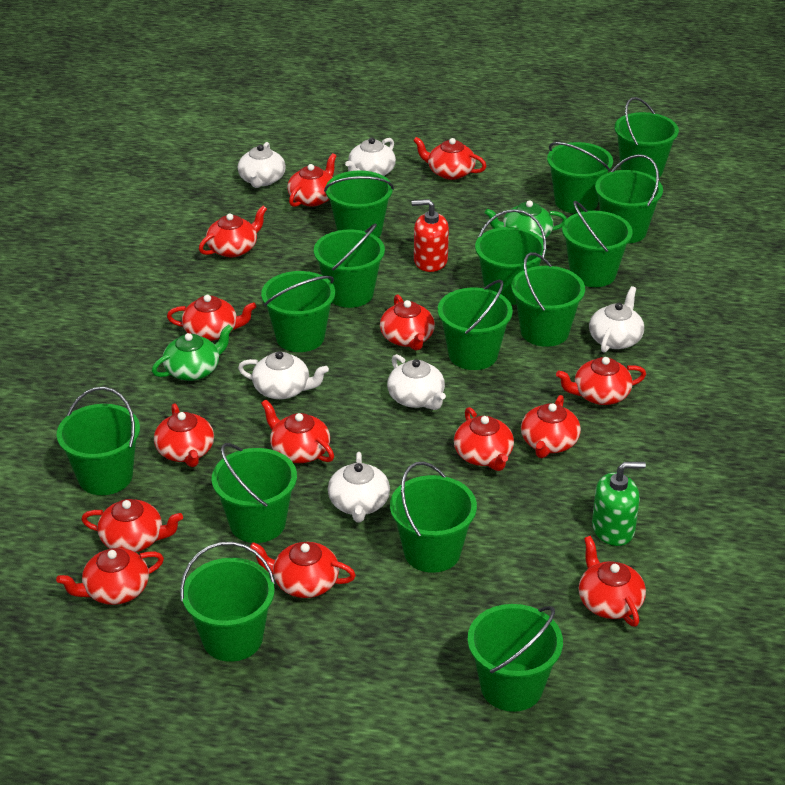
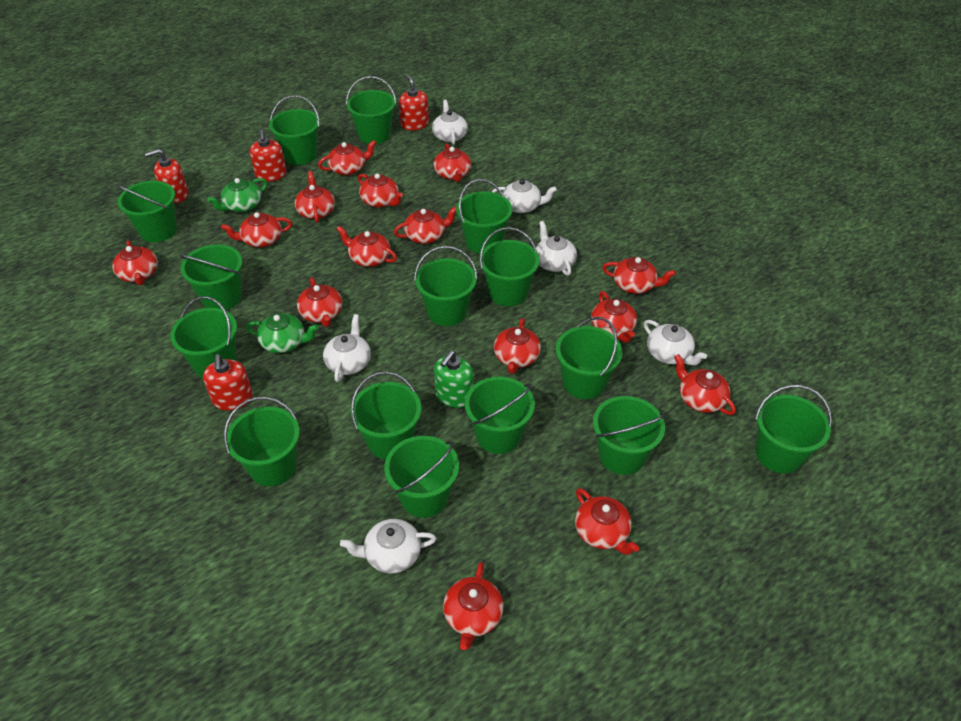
red soap dispenser: 1 -> 4
red teapot: 14 -> 15

